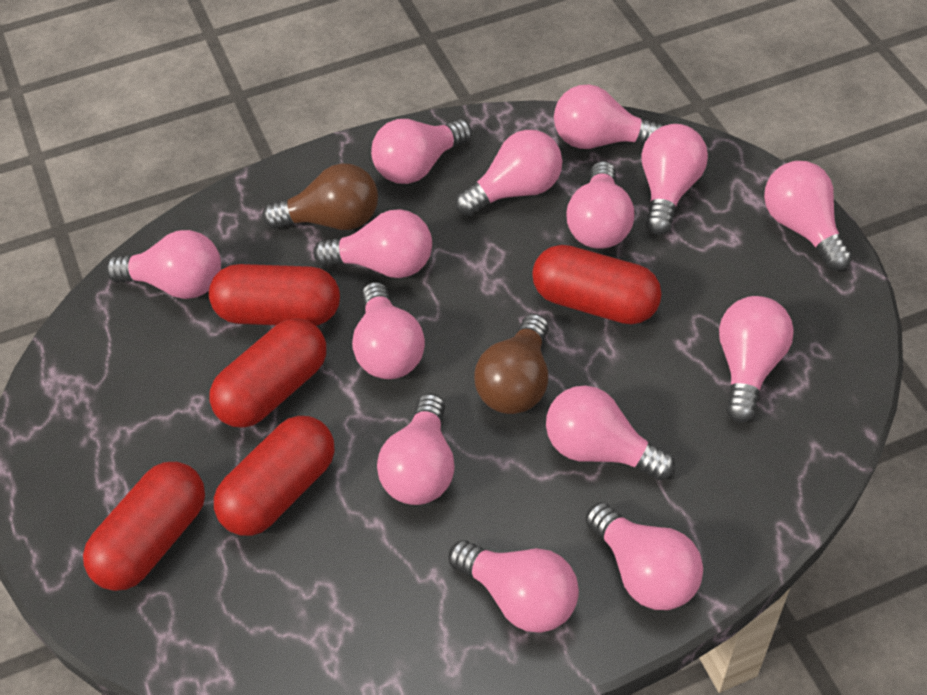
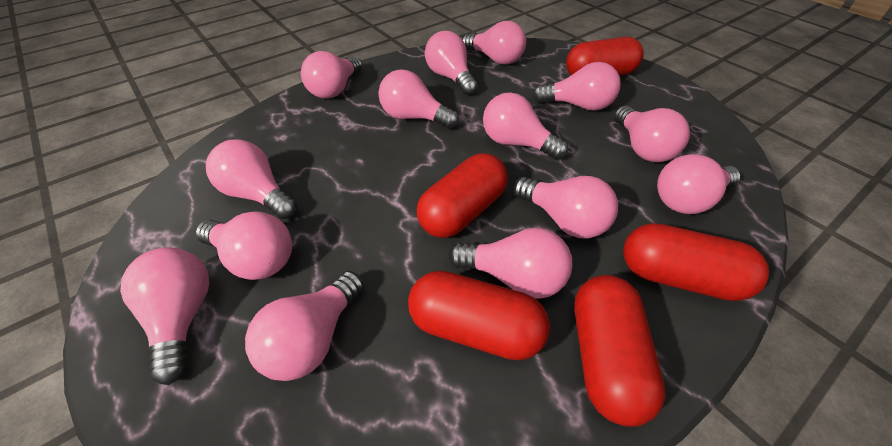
brown light bulb: 2 -> 0

